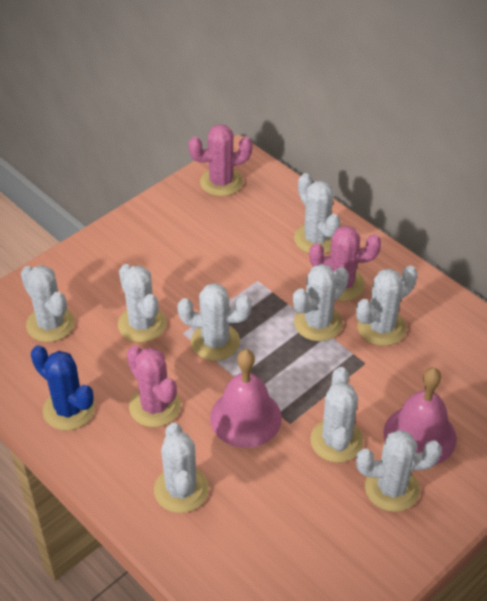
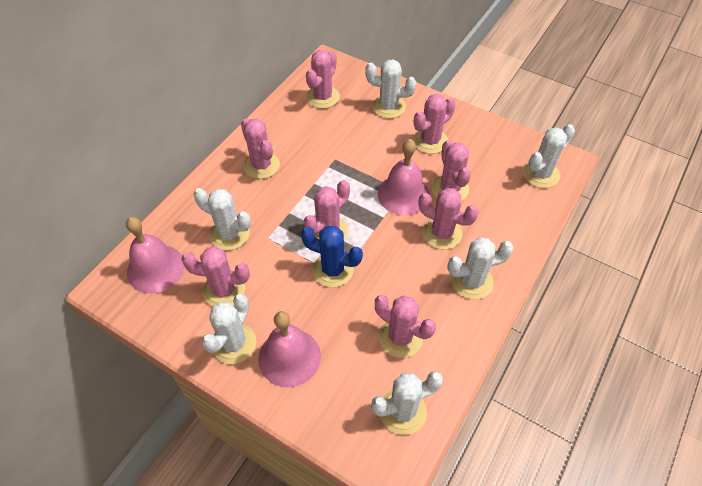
pink bell: 2 -> 3
pink cactus: 3 -> 8
white cactus: 9 -> 6

